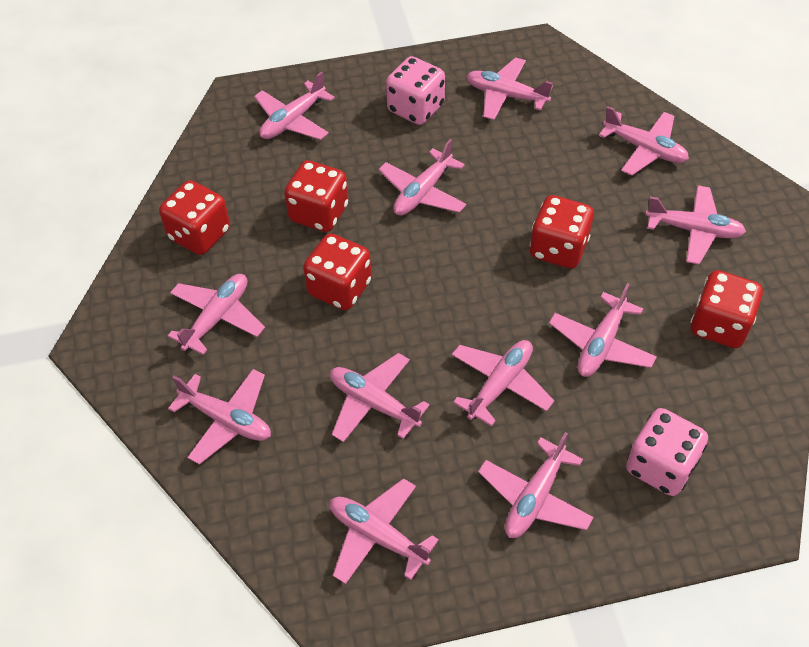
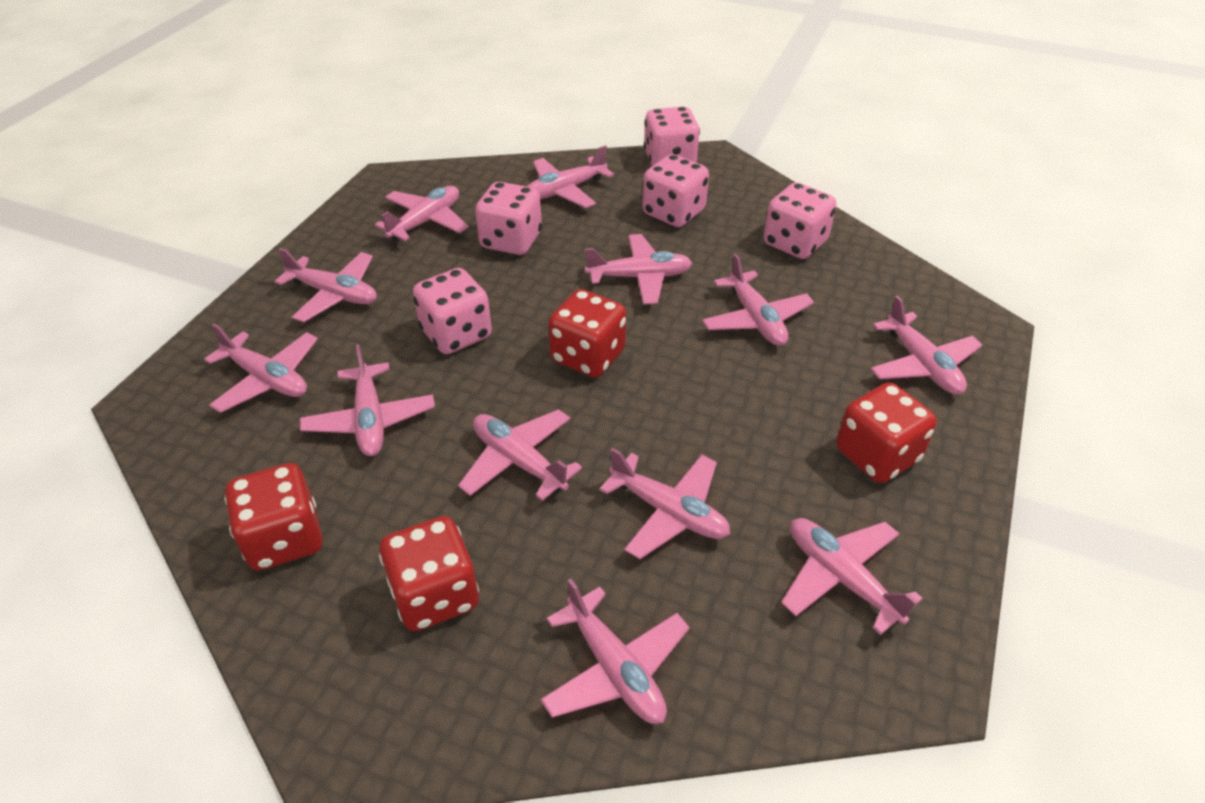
pink dice: 2 -> 5
red dice: 5 -> 4

